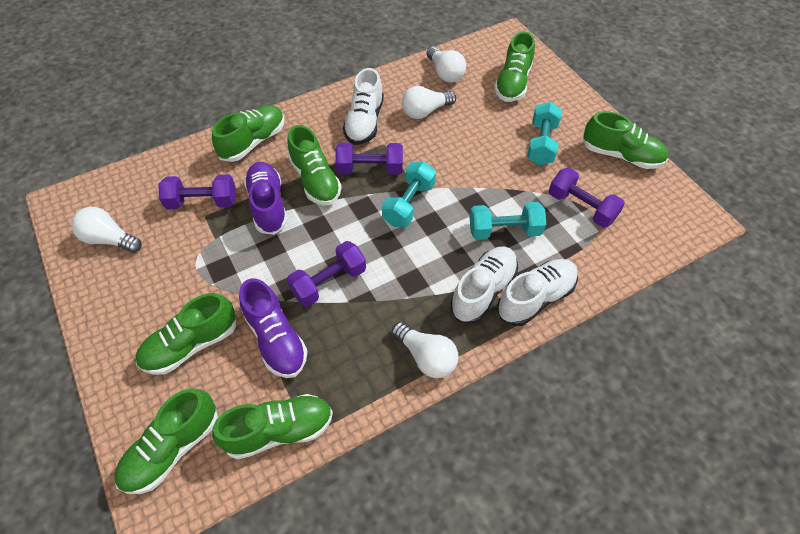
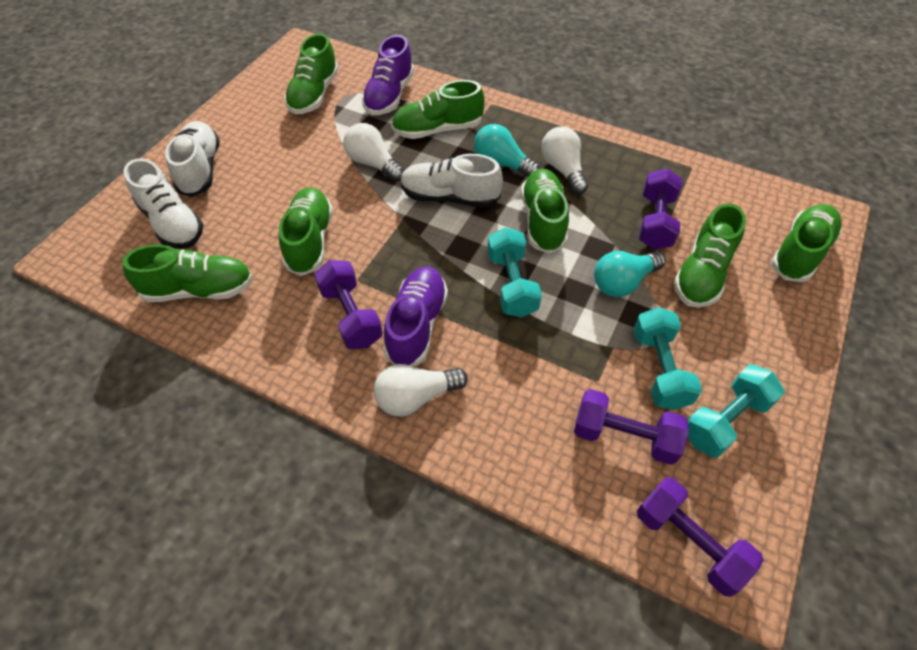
turquoise light bulb: 0 -> 2
white light bulb: 4 -> 3

